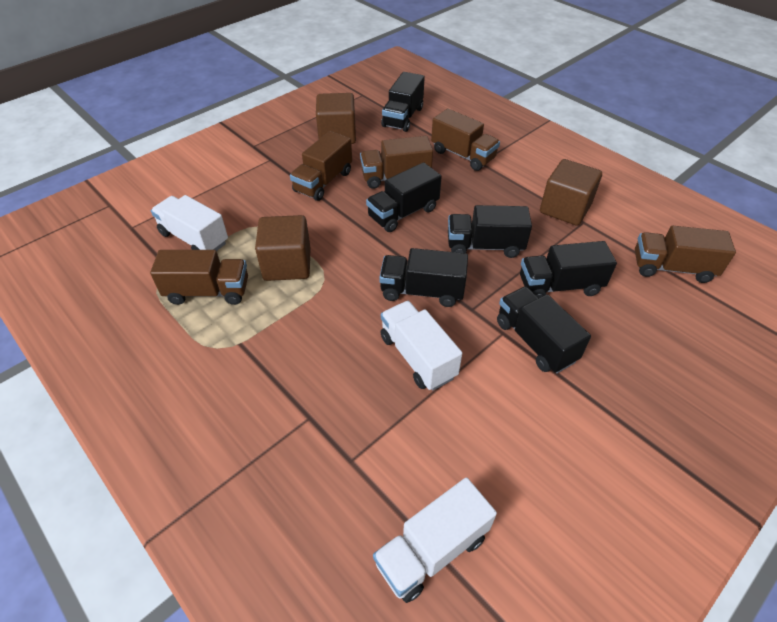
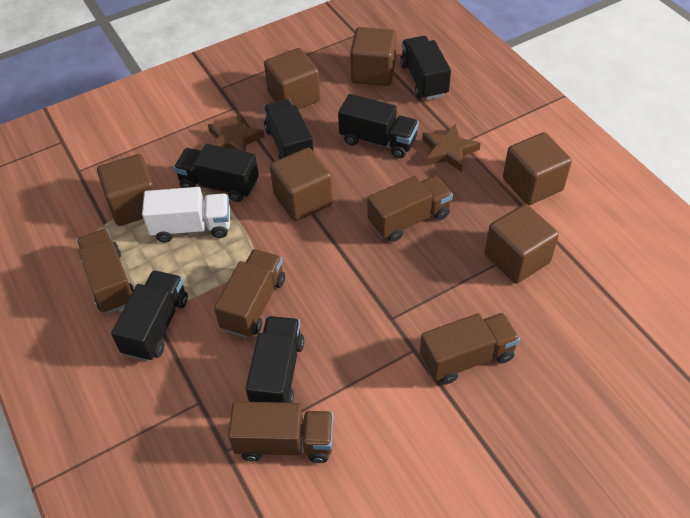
brown cube: 3 -> 6
brown star: 0 -> 2
white truck: 3 -> 1

